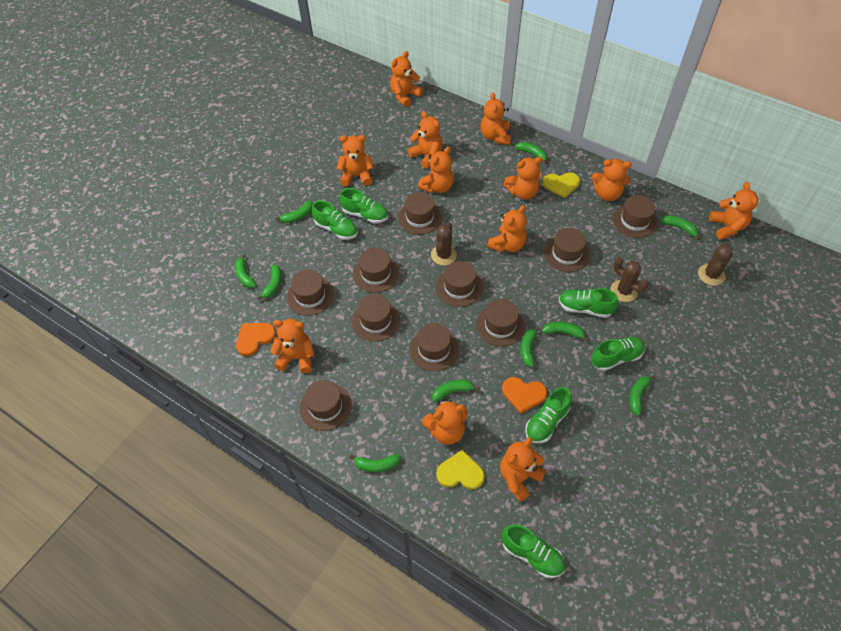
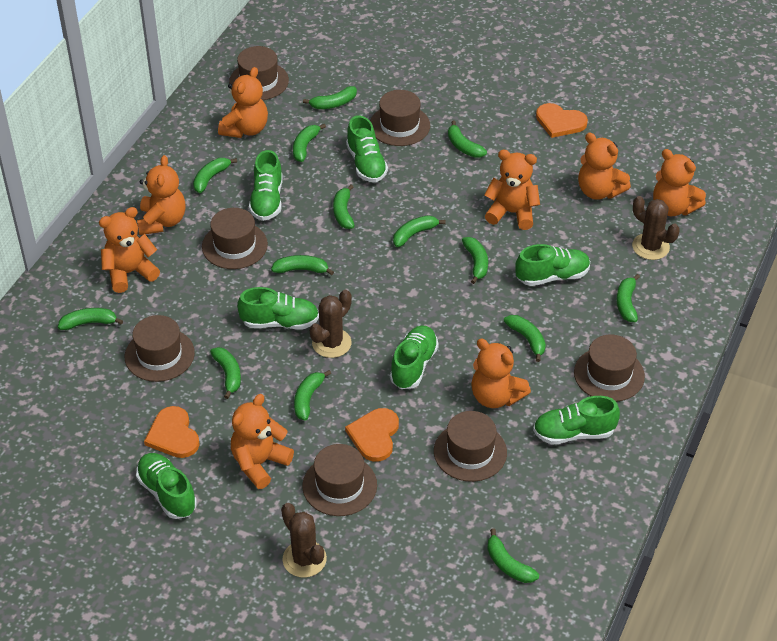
brown hat: 10 -> 7
green banana: 10 -> 14
green shoe: 6 -> 7
orange heart: 2 -> 3
orange teddy bear: 12 -> 8
yellow heart: 2 -> 0

